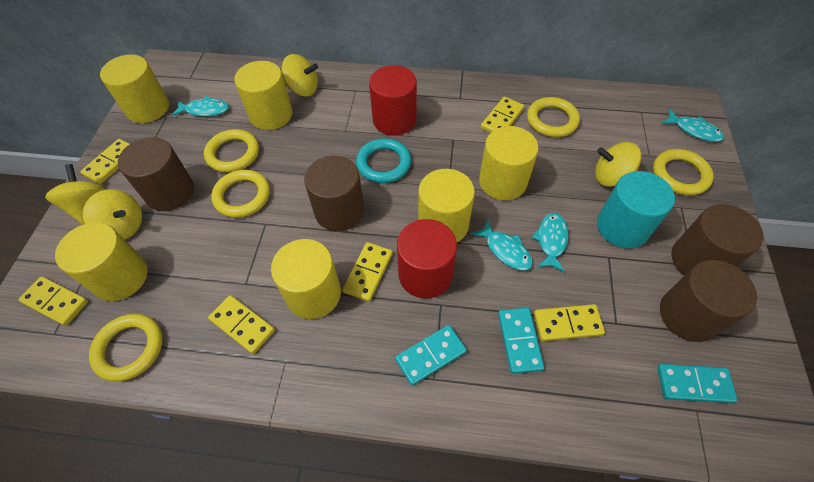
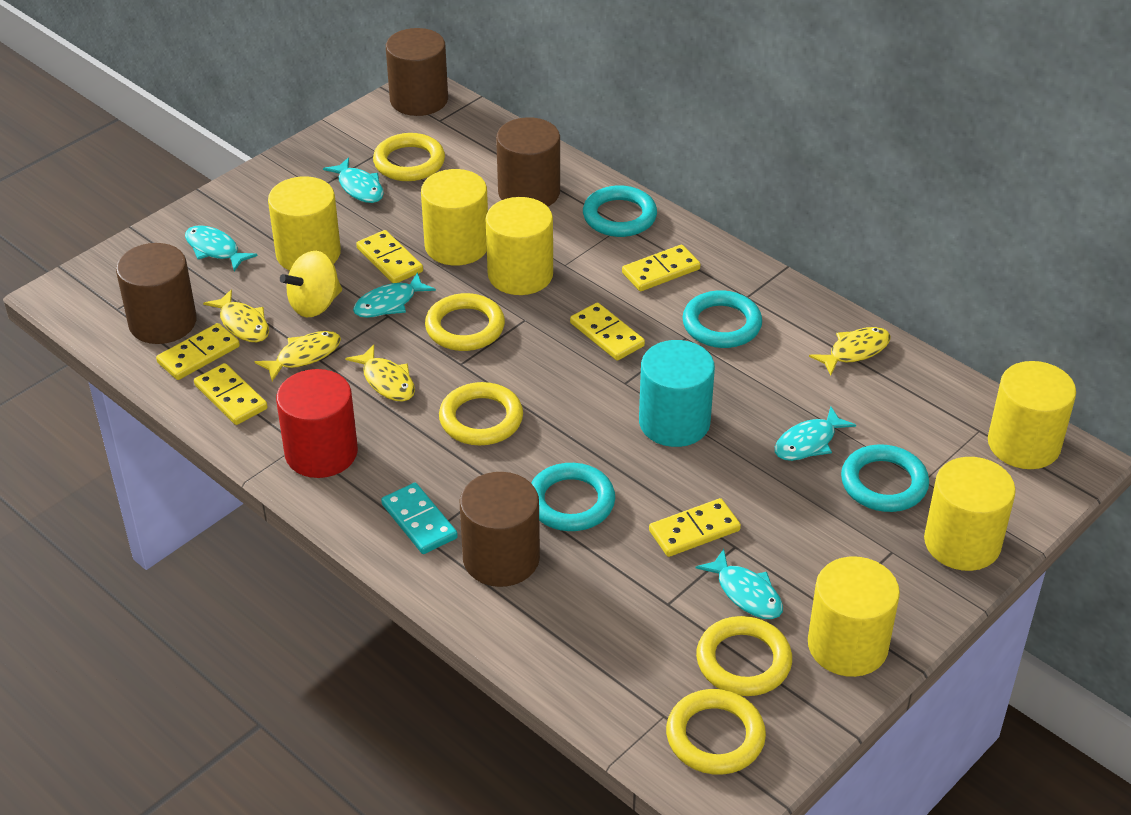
red cylinder: 2 -> 1
turquoise domino: 3 -> 1
turquoise fish: 4 -> 5
turquoise ring: 1 -> 4
yellow fish: 0 -> 4
yellow spinning top: 4 -> 1

